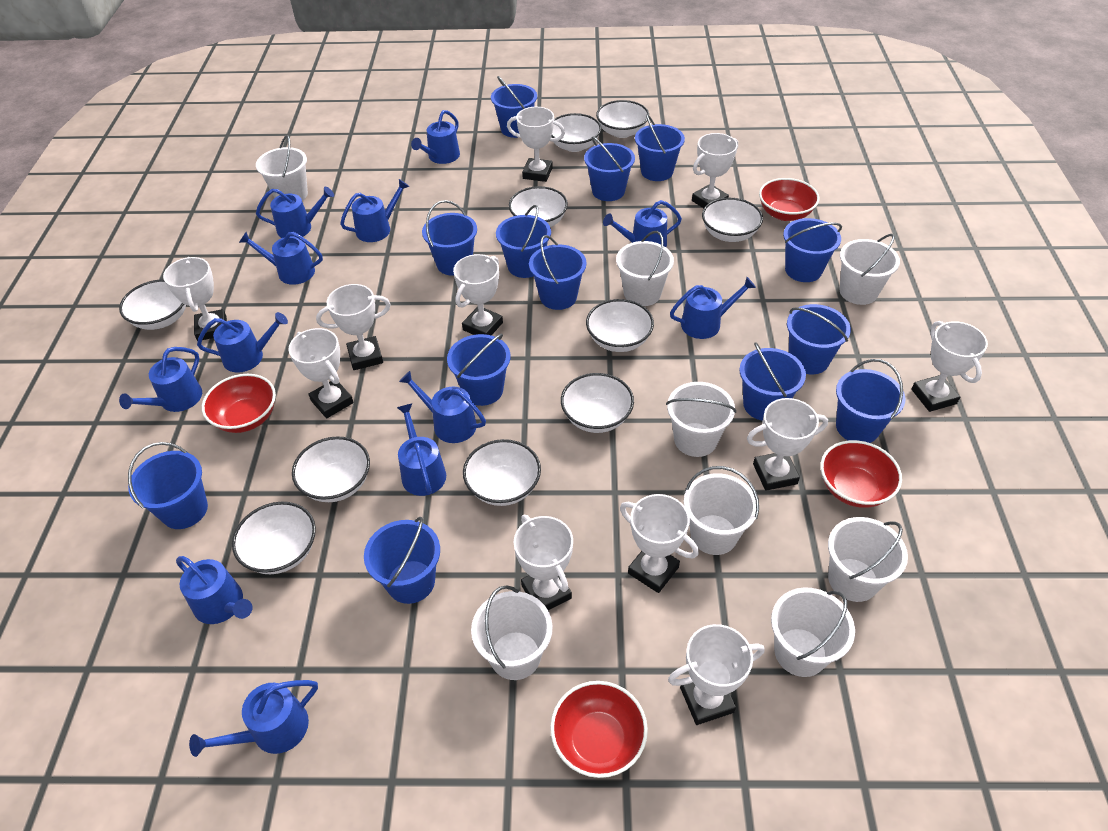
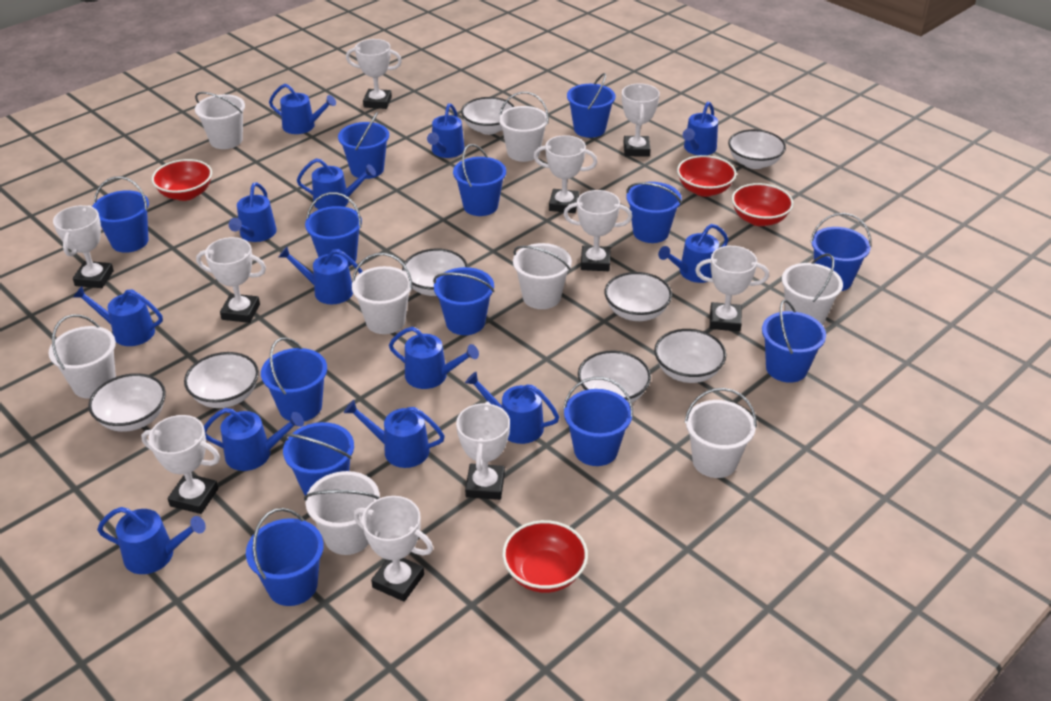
blue watering can: 12 -> 13
white bowl: 10 -> 8
white trophy: 11 -> 10

